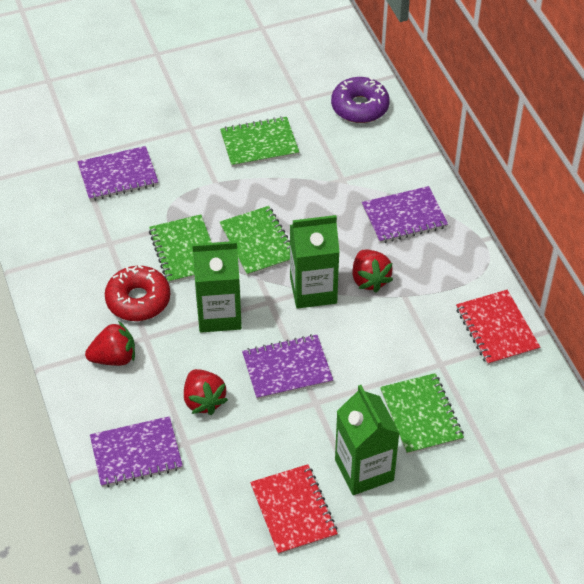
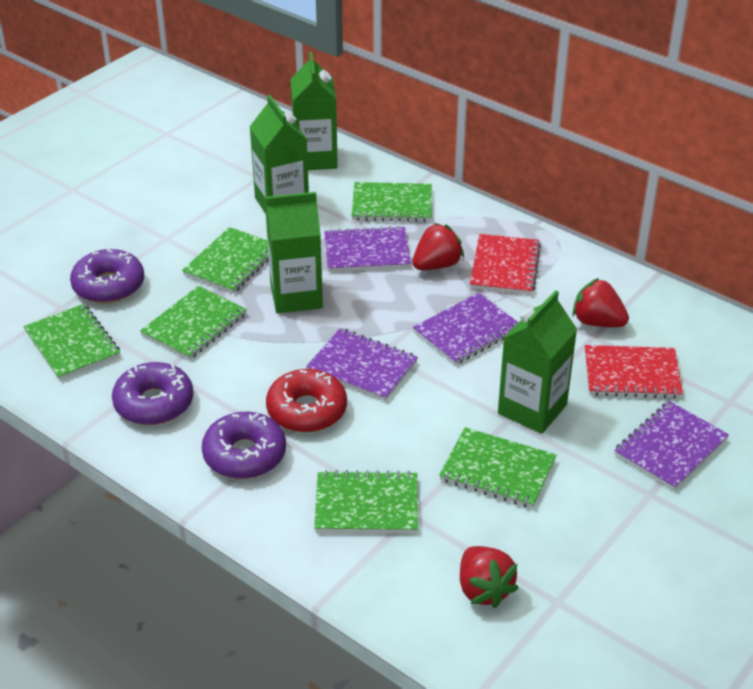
green carton: 3 -> 4
green notebook: 4 -> 6
purple donut: 1 -> 3

